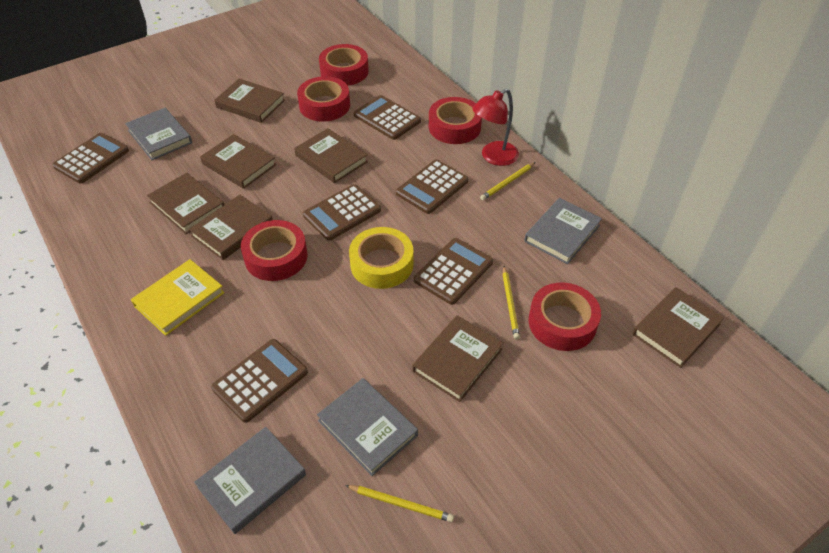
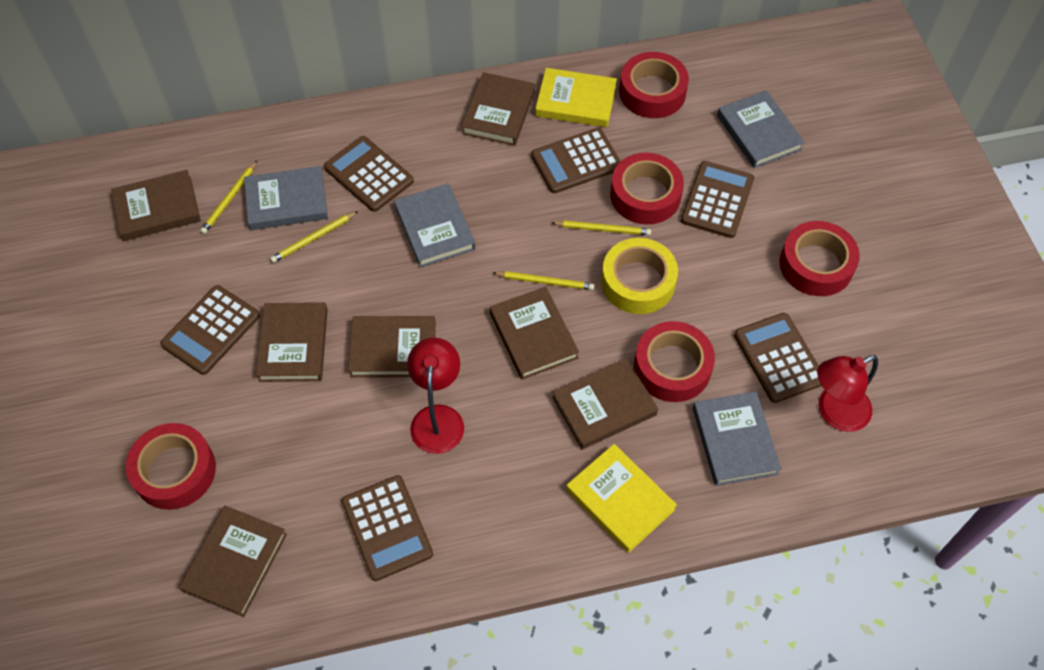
red lamp: 1 -> 2
yellow book: 1 -> 2
yellow pencil: 3 -> 4

